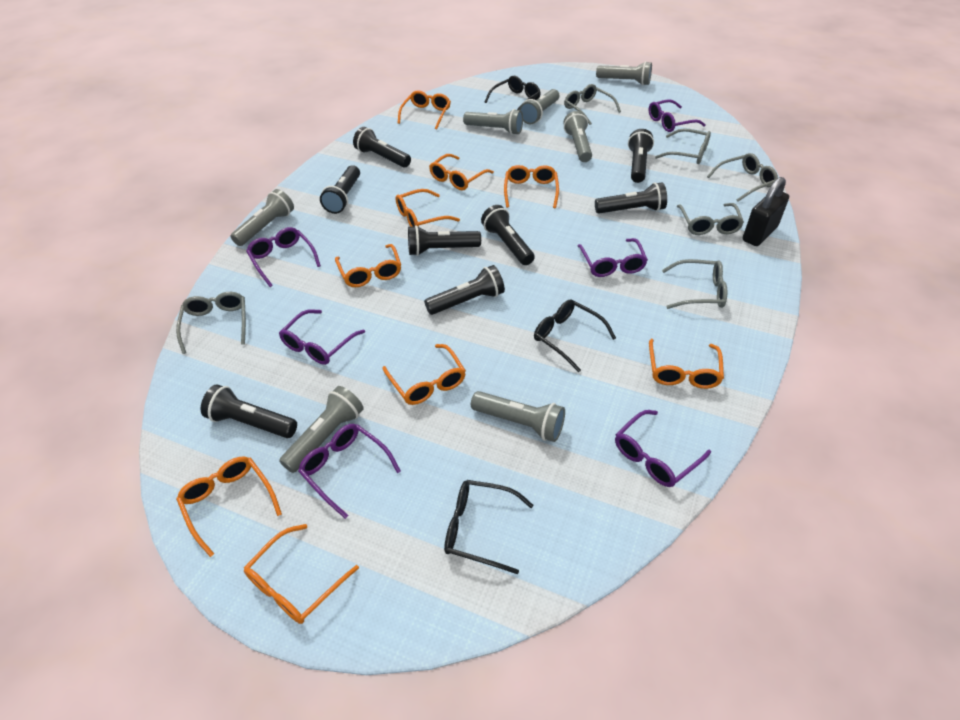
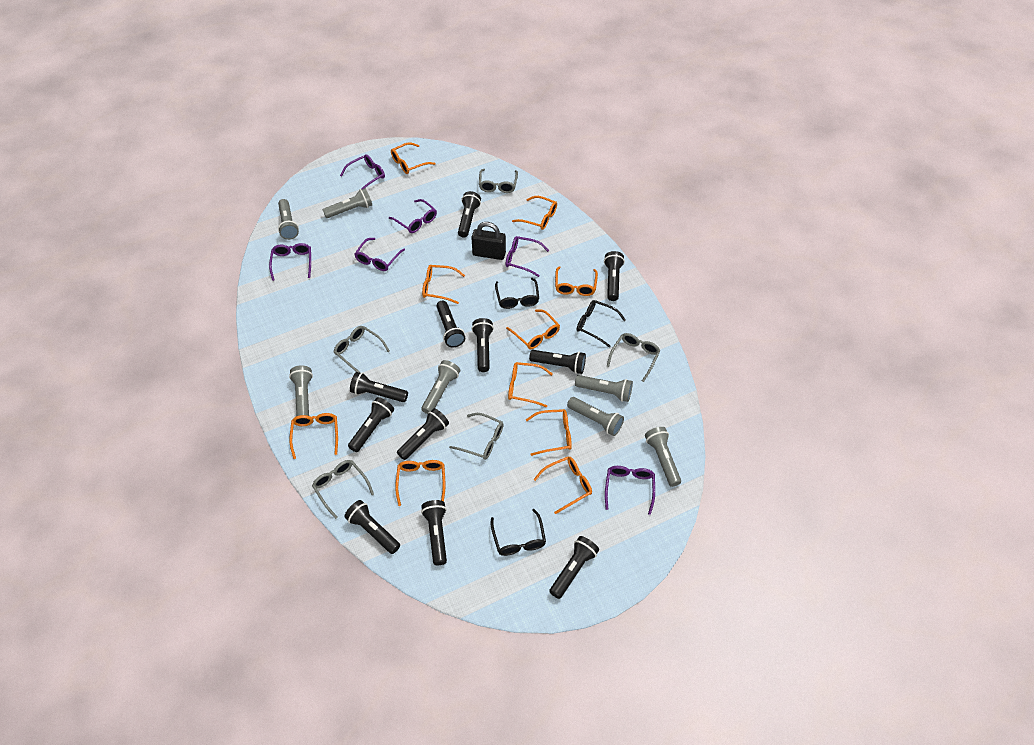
black flashlight: 8 -> 11
grey glasses: 6 -> 5
orange glasses: 9 -> 10

